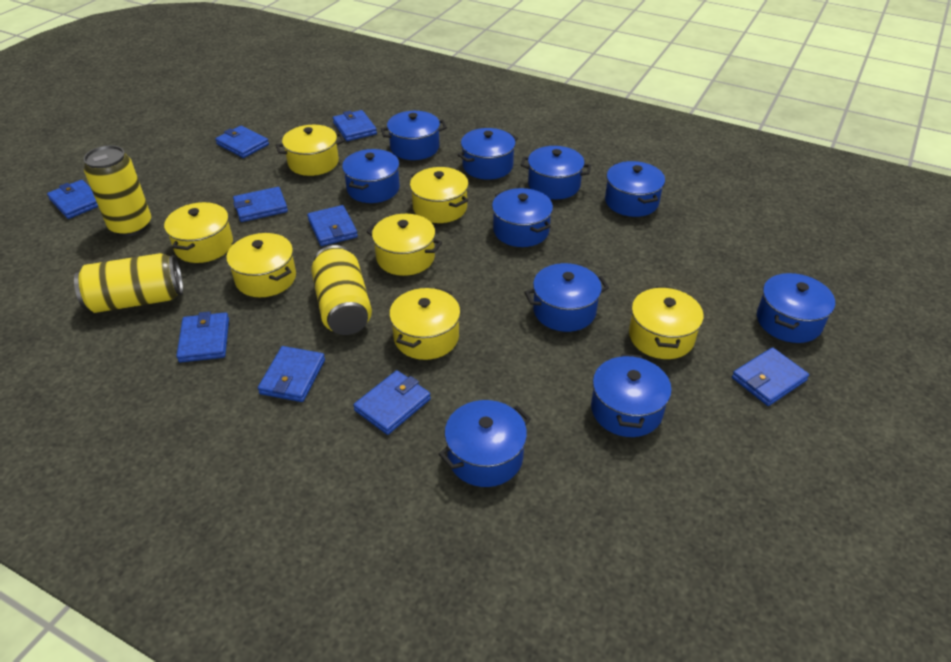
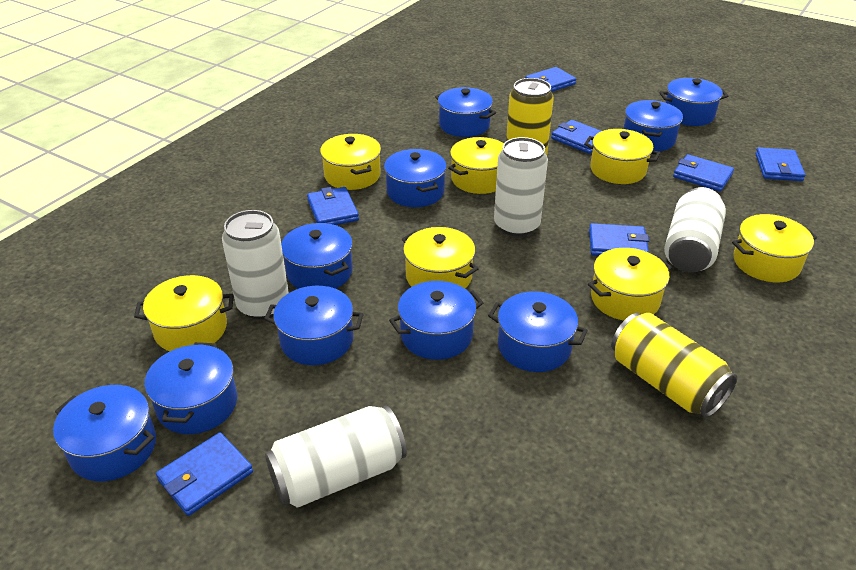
blue wallet: 9 -> 7
white can: 0 -> 4
yellow can: 3 -> 2

